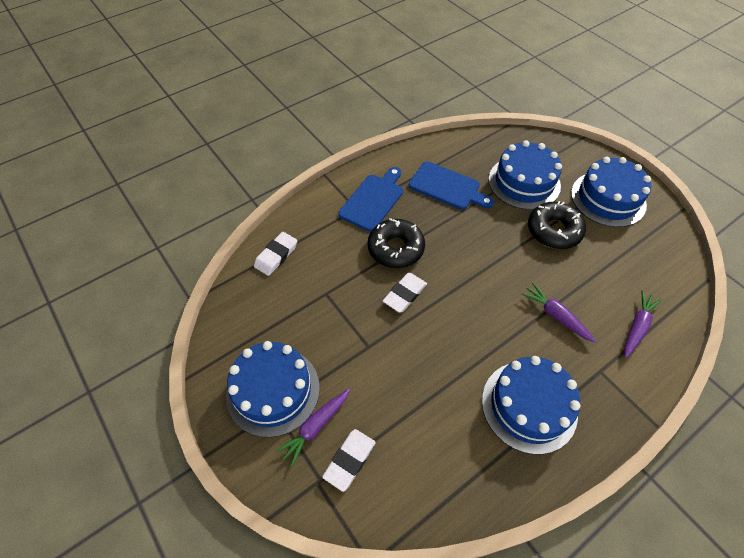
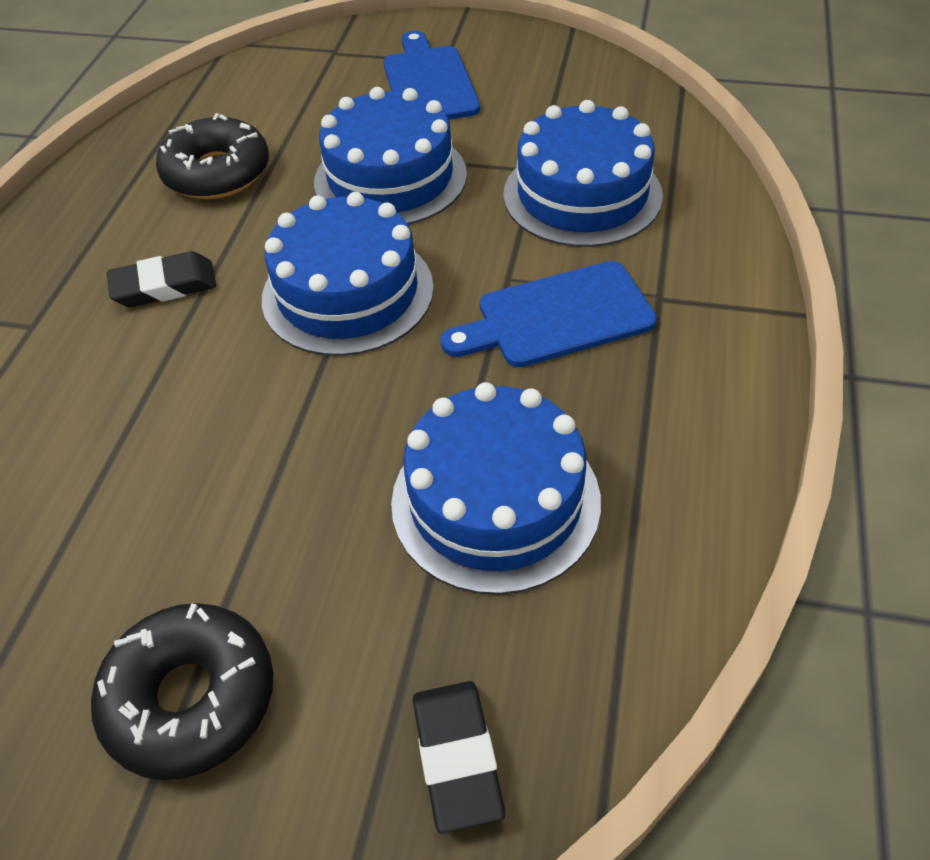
black eraser: 0 -> 2
purple carrot: 3 -> 0
white eraser: 3 -> 0

